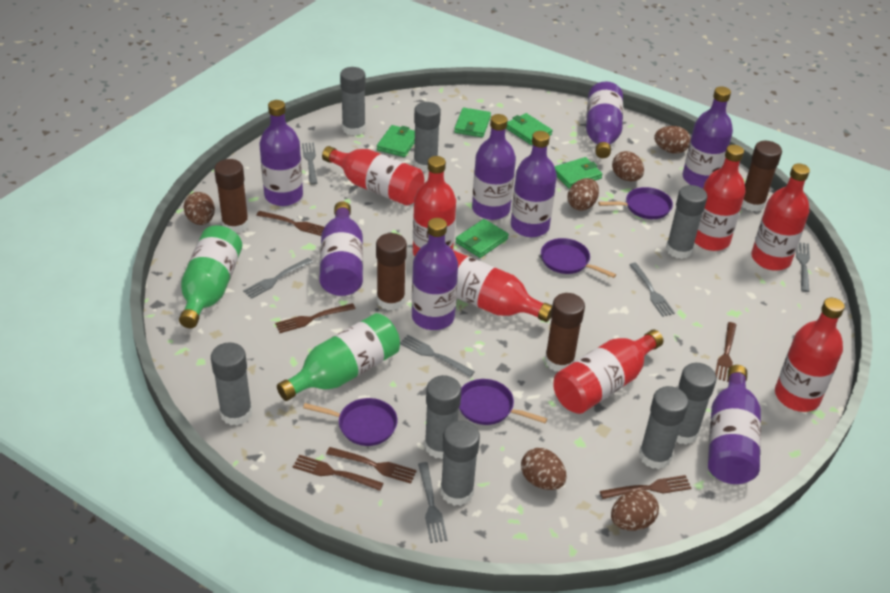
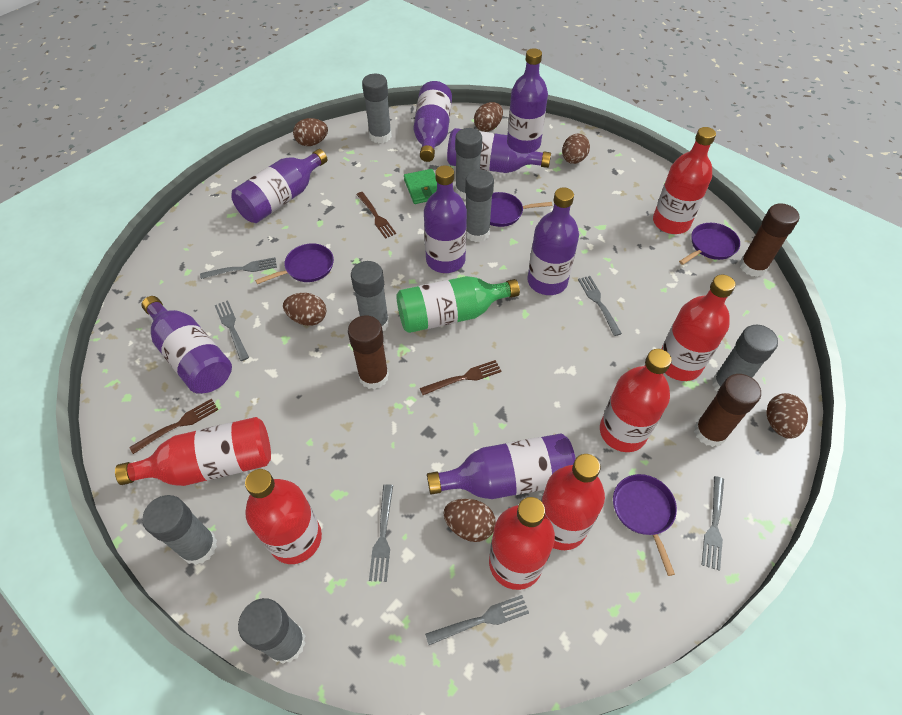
brown fork: 6 -> 3
brown glue stick: 4 -> 3
green bottle: 2 -> 1
green wallet: 5 -> 1
grey glue stick: 8 -> 7

